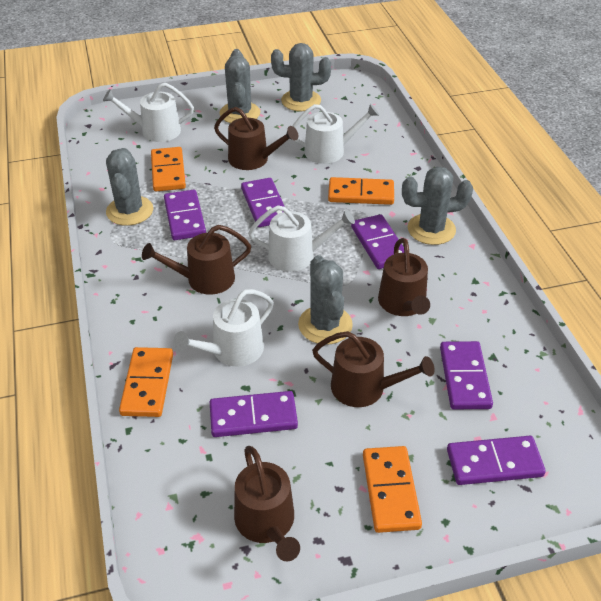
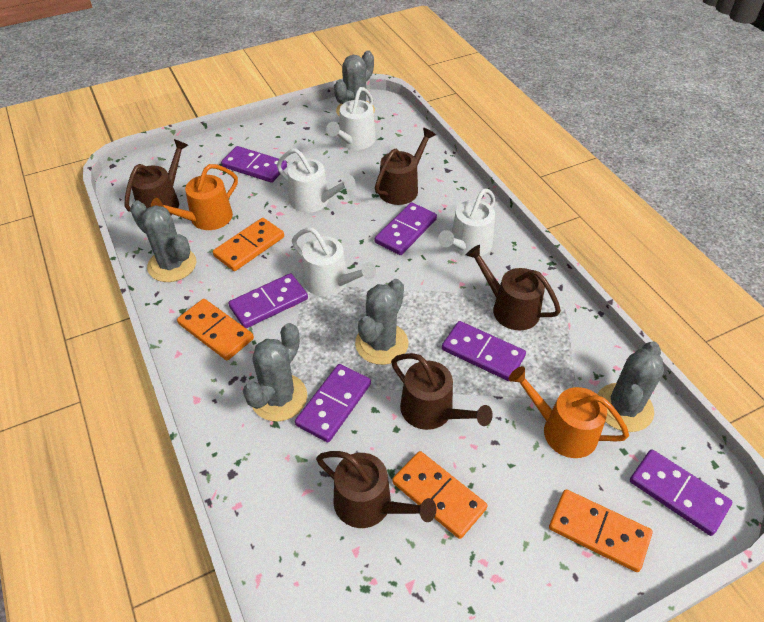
orange watering can: 0 -> 2

